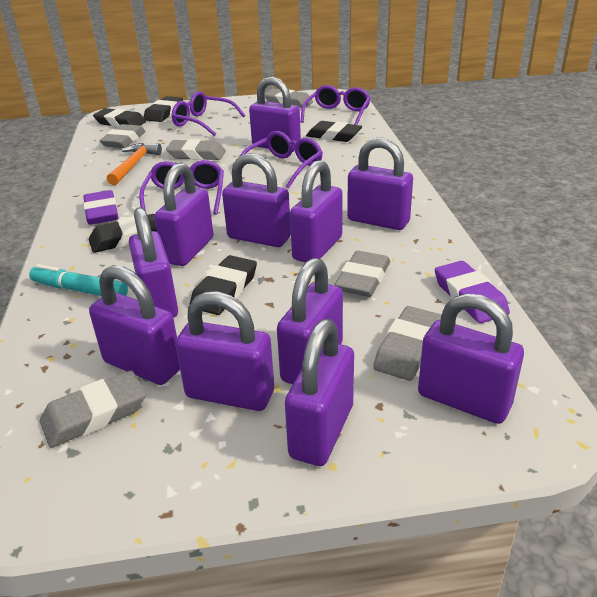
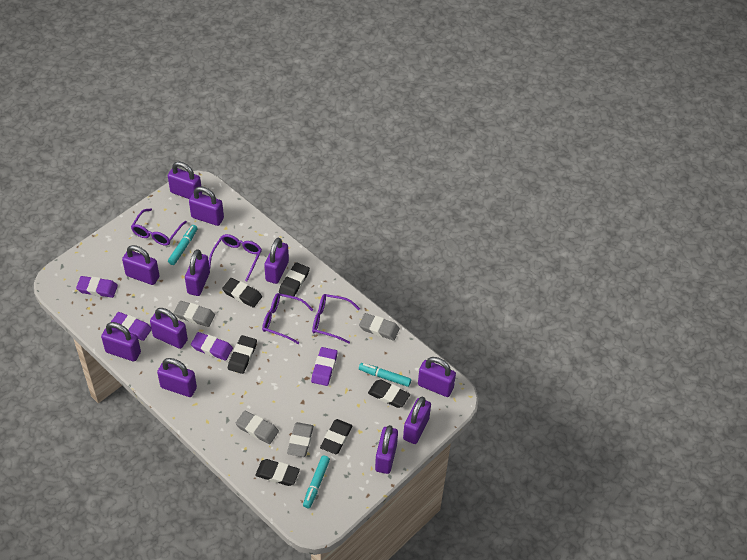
black eraser: 5 -> 6
grey eraser: 6 -> 4
orange hammer: 1 -> 0
purple eraser: 2 -> 4
turquoise marker: 1 -> 3

